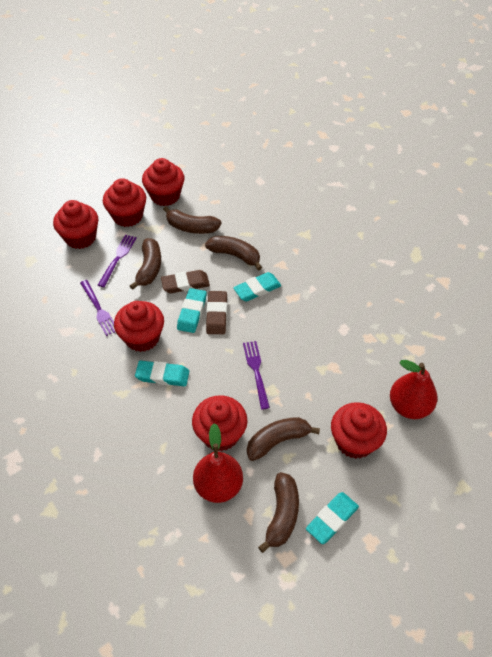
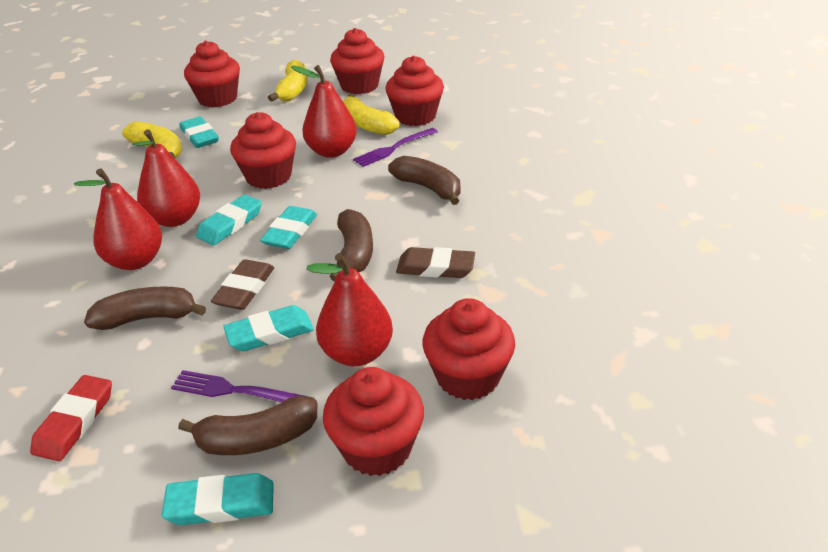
brown banana: 5 -> 4
purple fork: 3 -> 2
red eraser: 0 -> 1
red pear: 2 -> 4
turquoise eraser: 4 -> 5
yellow banana: 0 -> 3

